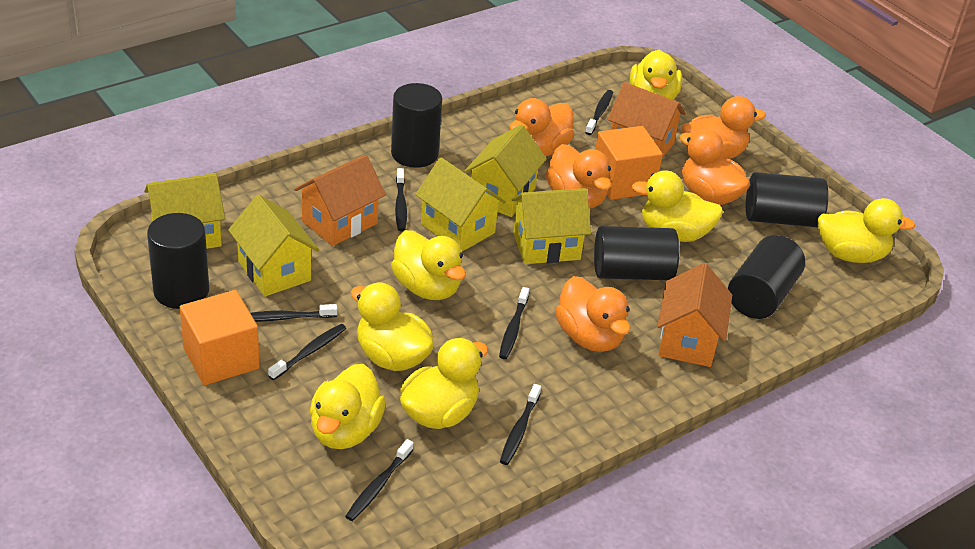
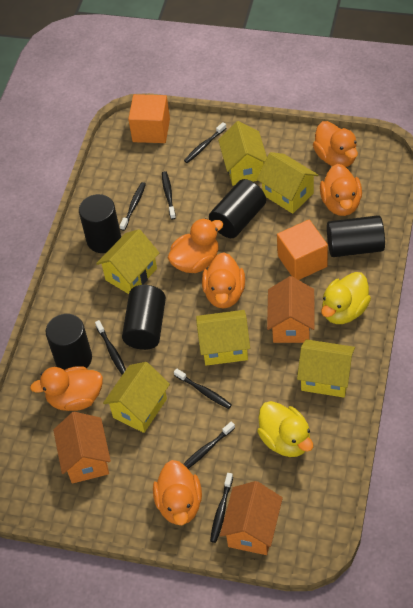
orange duck: 5 -> 6
yellow duck: 7 -> 2
yellow house: 5 -> 6

